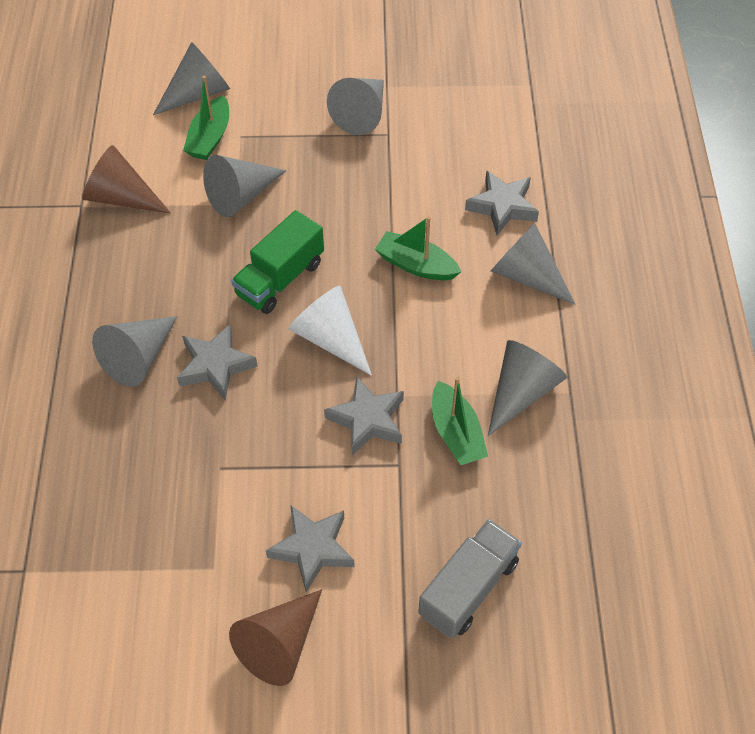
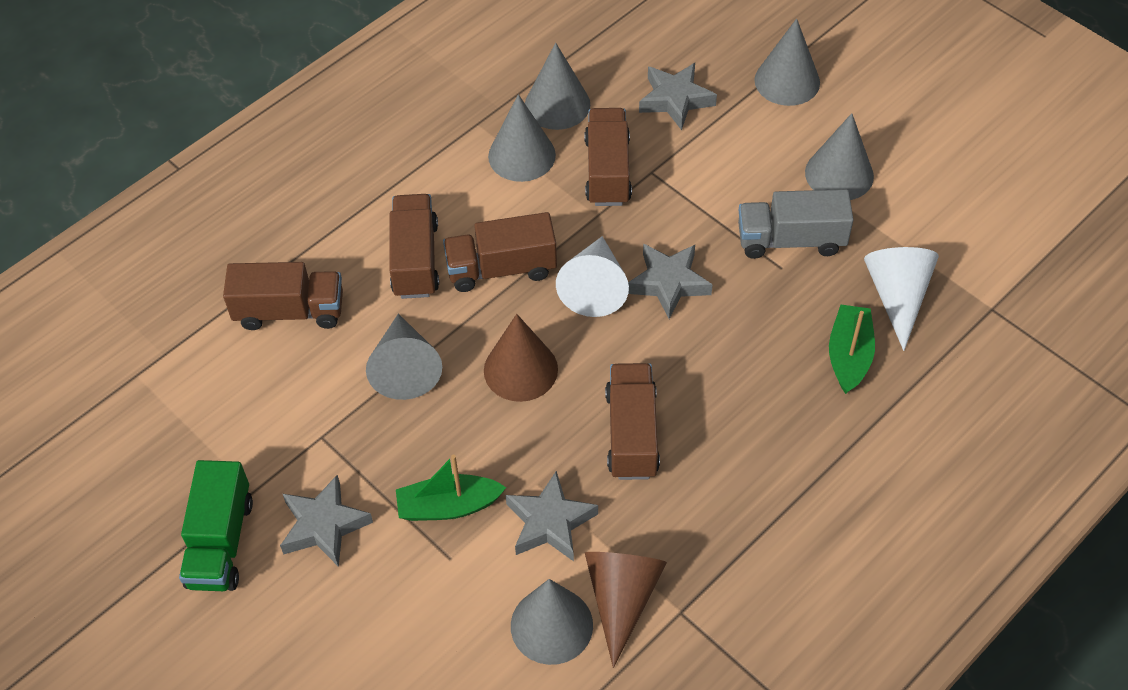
brown truck: 0 -> 5
green boat: 3 -> 2
white cone: 1 -> 2

